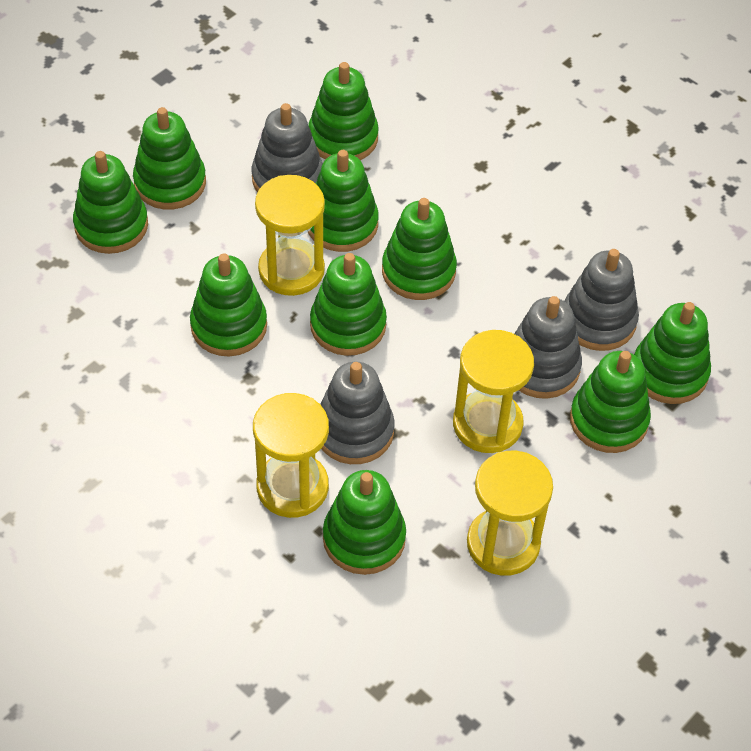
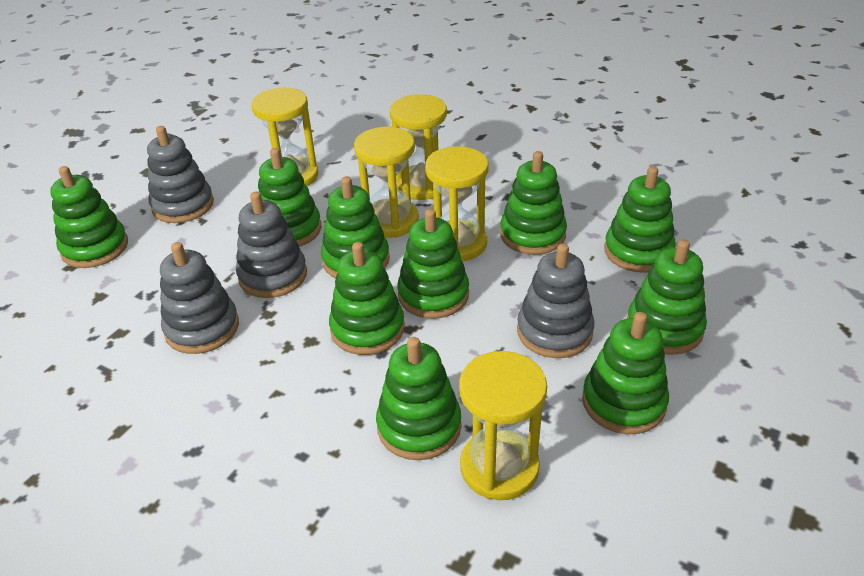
yellow hourglass: 4 -> 5

